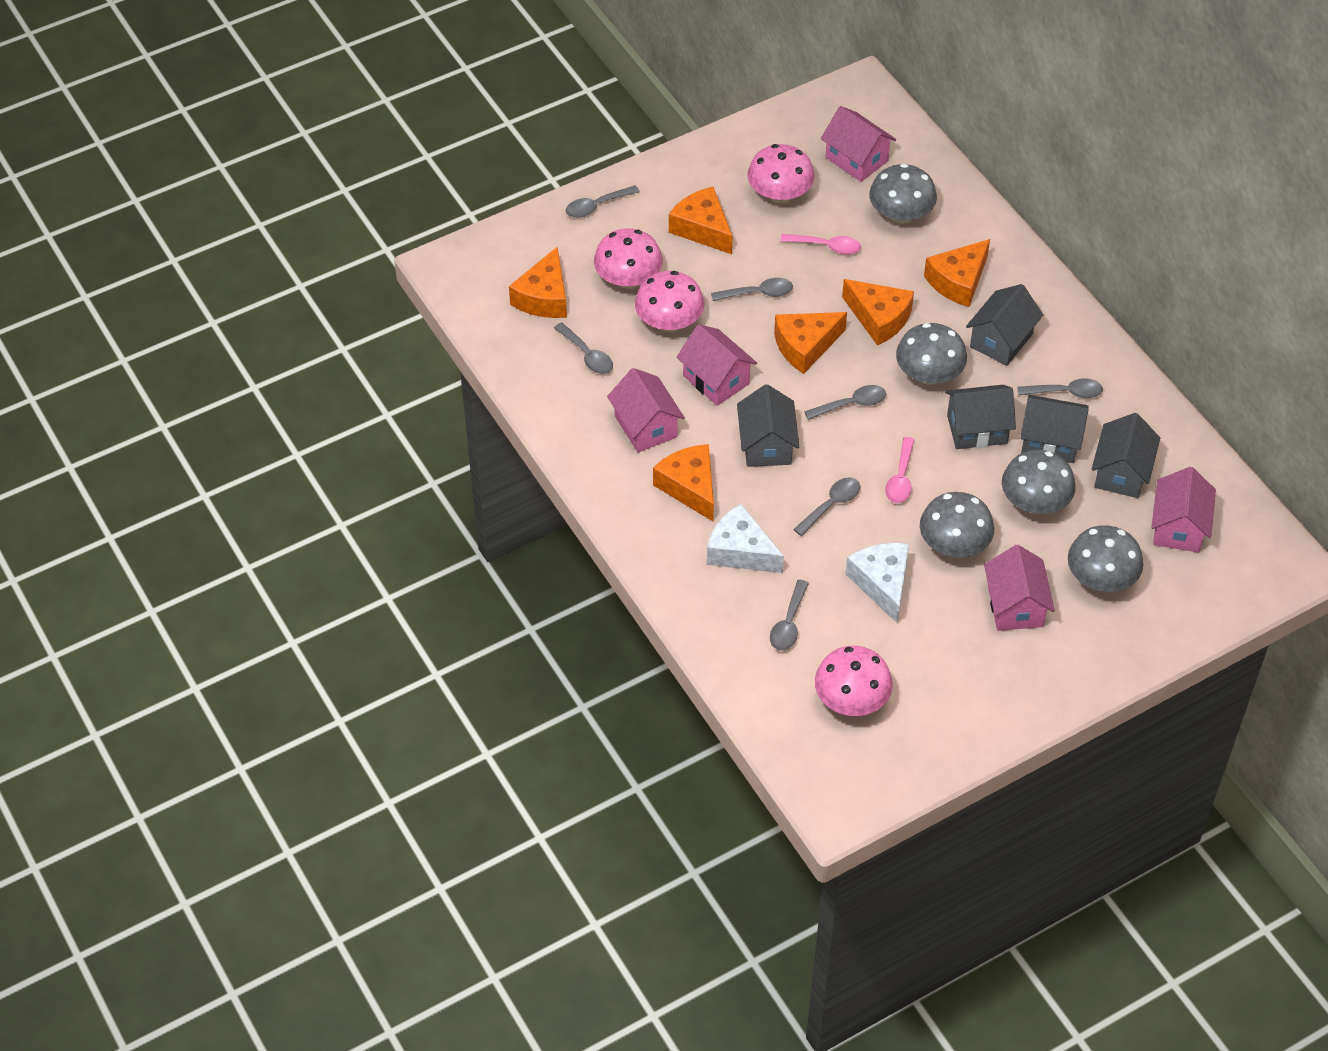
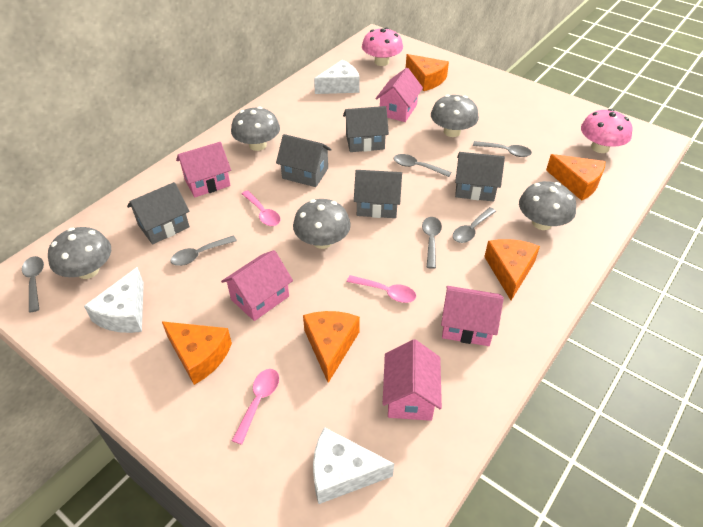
grey spoon: 7 -> 6
orange cheese: 6 -> 5
pink mushroom: 4 -> 2
pink spoon: 2 -> 3
white cheese: 2 -> 3

